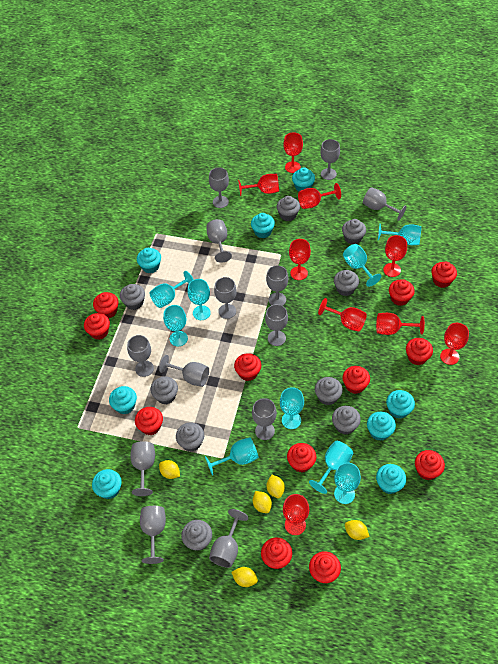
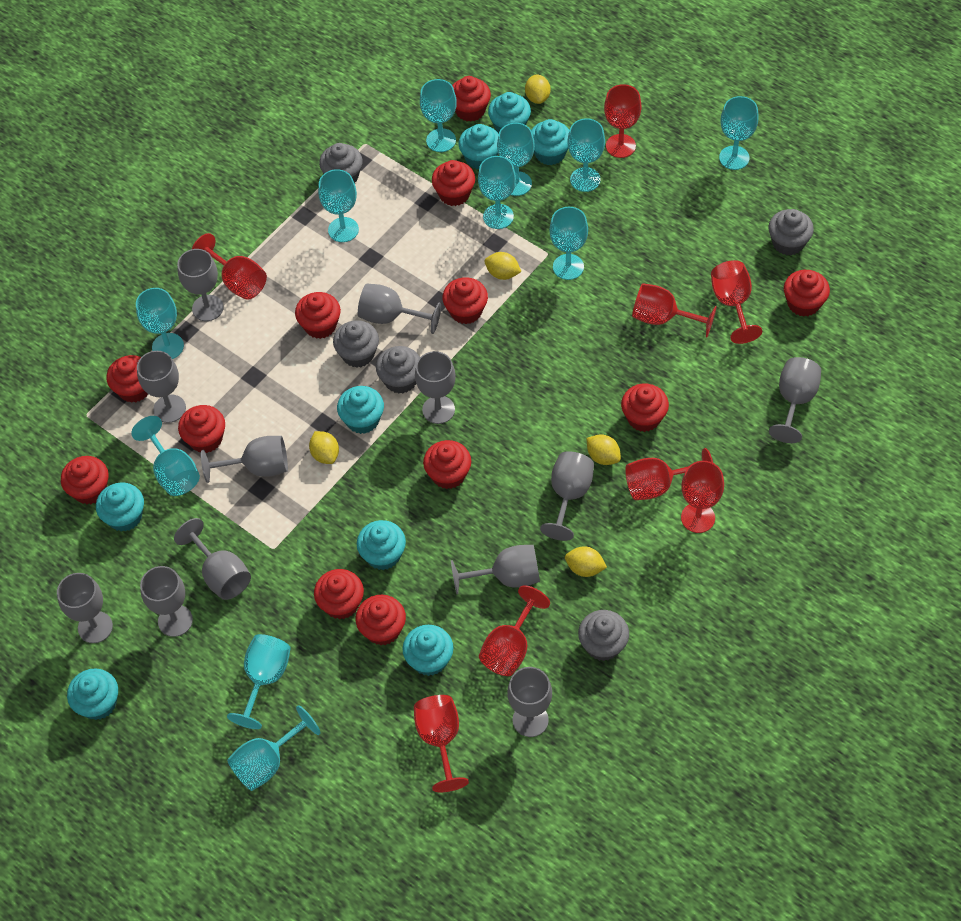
grey cupcake: 9 -> 5
grey goblet: 13 -> 12
red goblet: 9 -> 8
turquoise goblet: 9 -> 11

